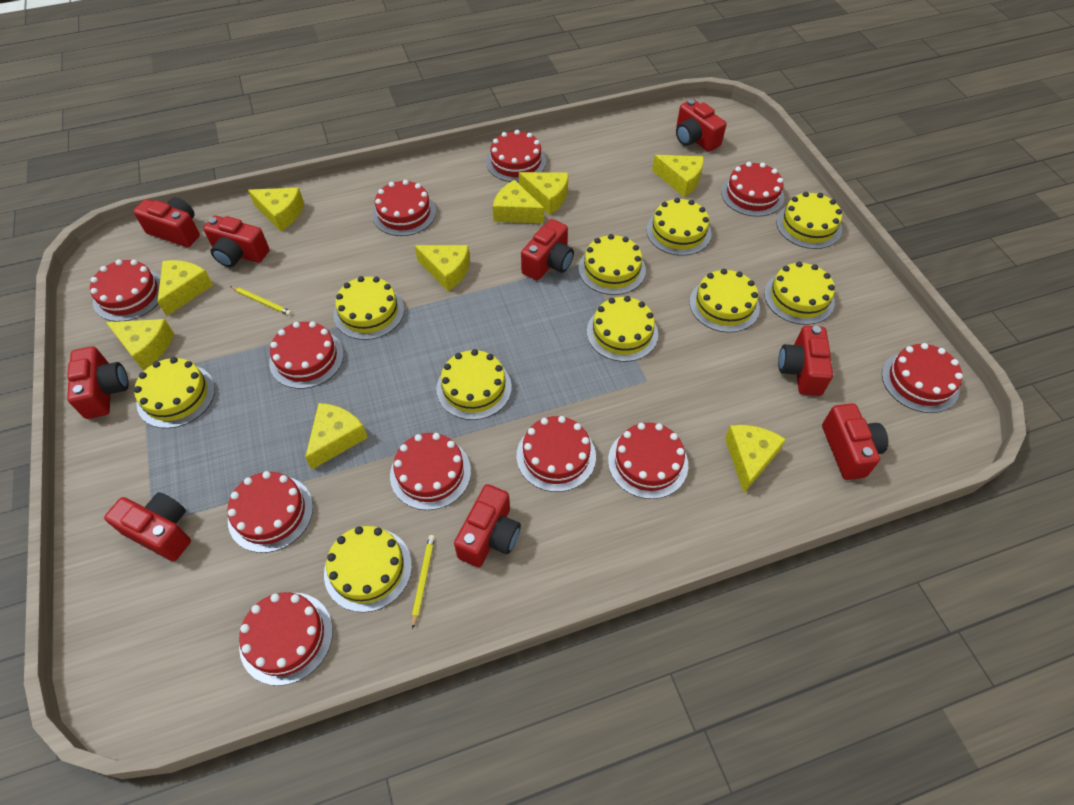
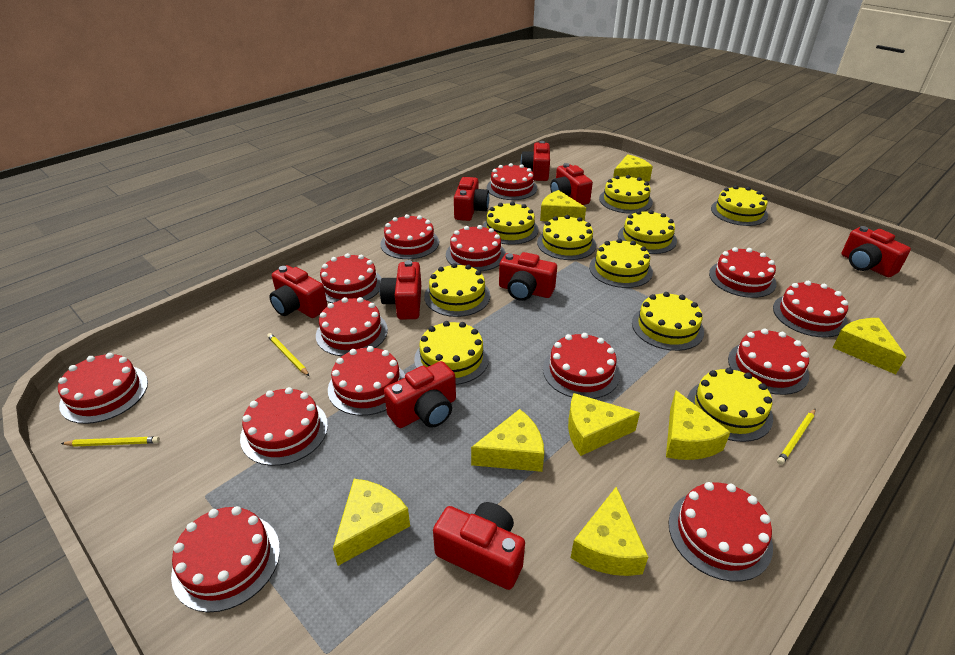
red cake: 11 -> 14
yellow cheese: 9 -> 8
yellow pencil: 2 -> 3

